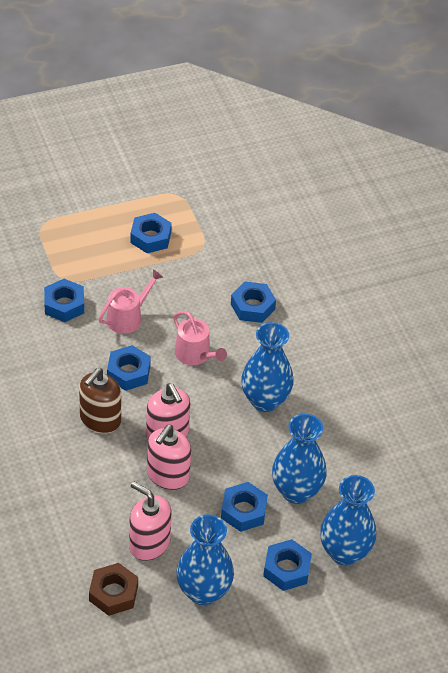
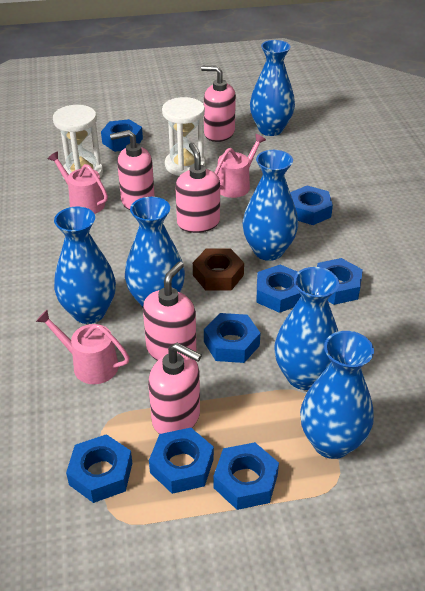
blue nut: 6 -> 8
blue vase: 4 -> 6
brown soap dispenser: 1 -> 0
pink soap dispenser: 3 -> 5
pink watering can: 2 -> 3
white hourglass: 0 -> 2

